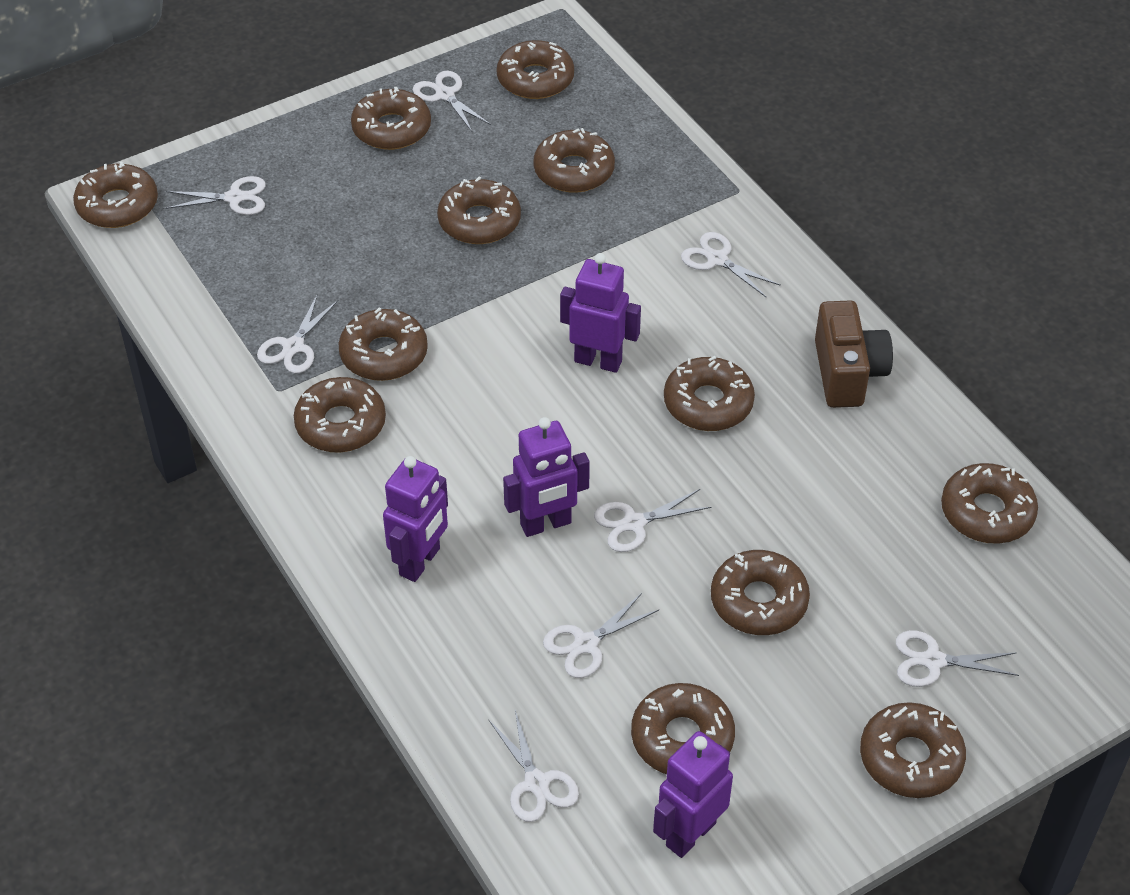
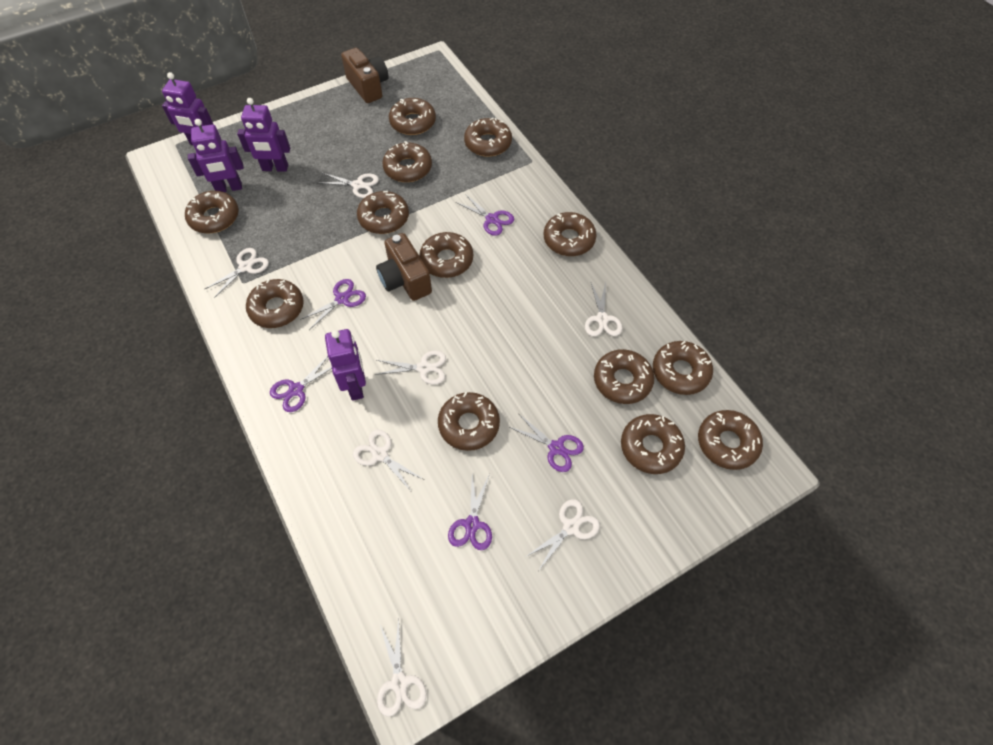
brown camera: 1 -> 2
brown donut: 12 -> 13
purple scissors: 0 -> 5
white scissors: 8 -> 7

